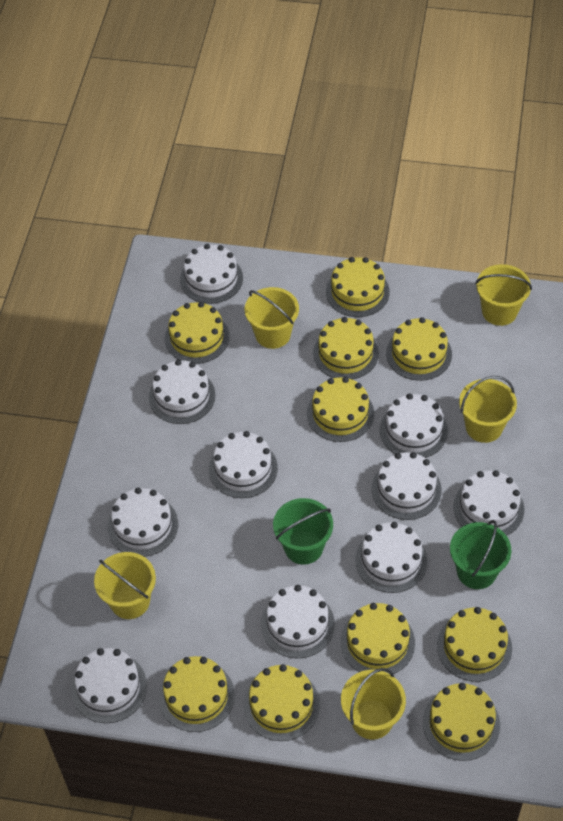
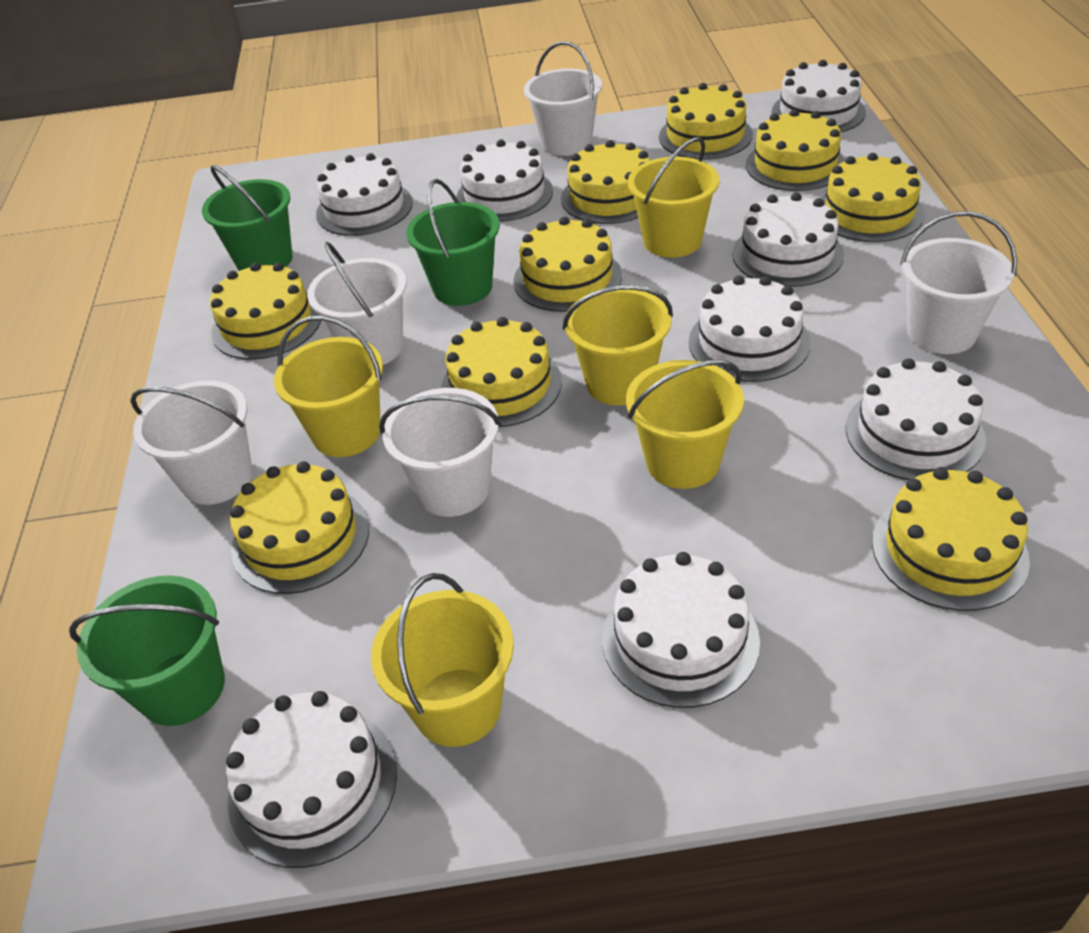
green bucket: 2 -> 3
white bucket: 0 -> 5
white cake: 10 -> 8
yellow cake: 10 -> 9

